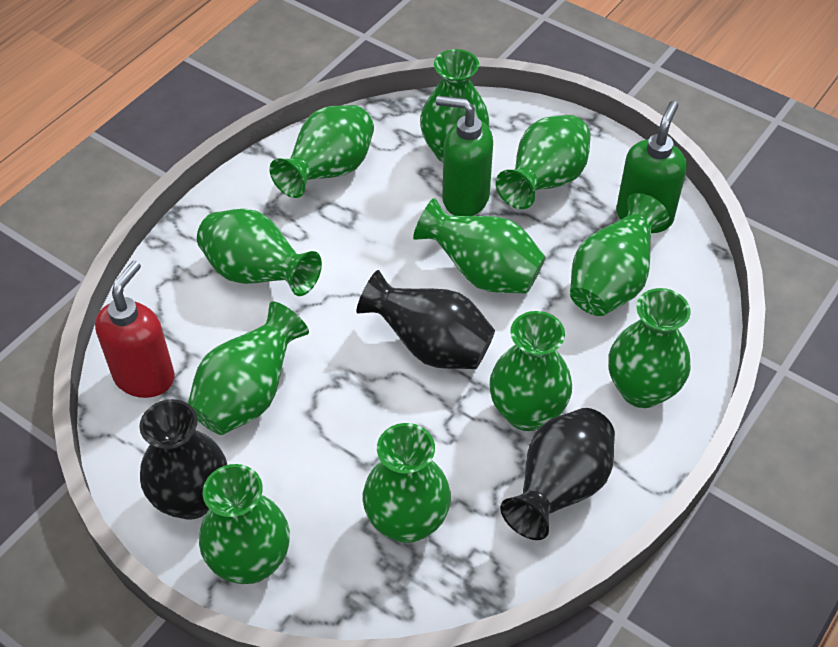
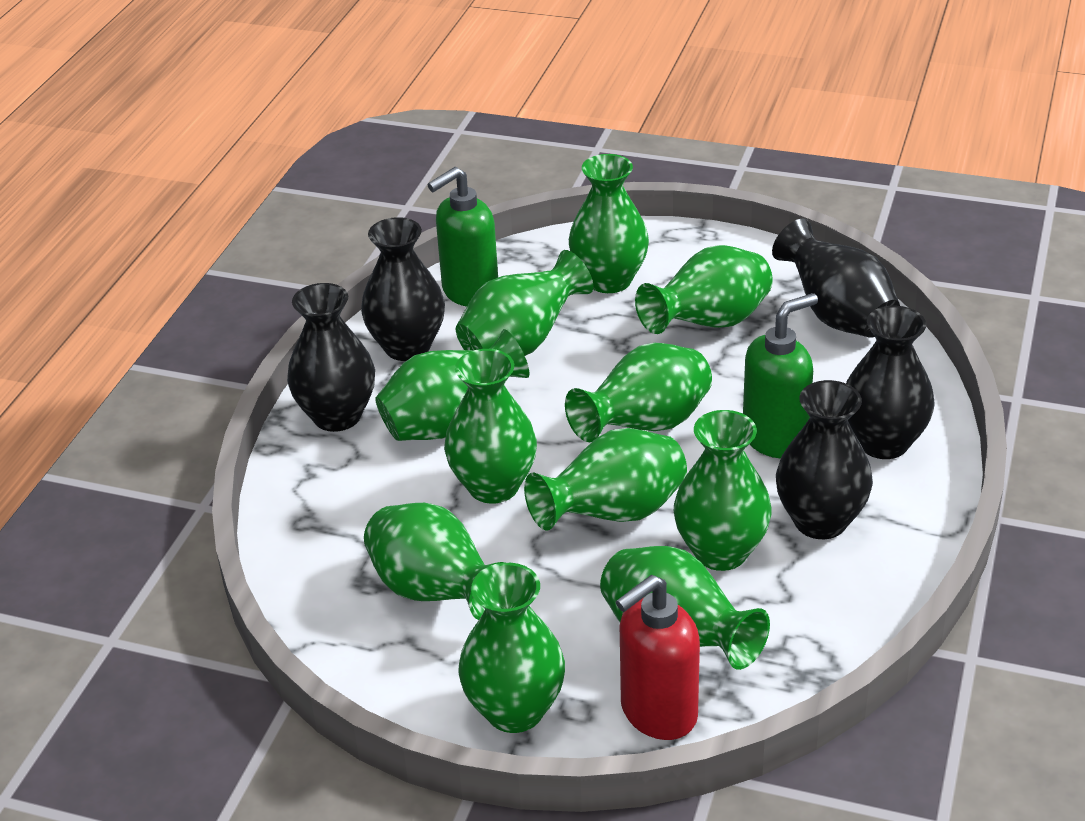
black vase: 3 -> 5

